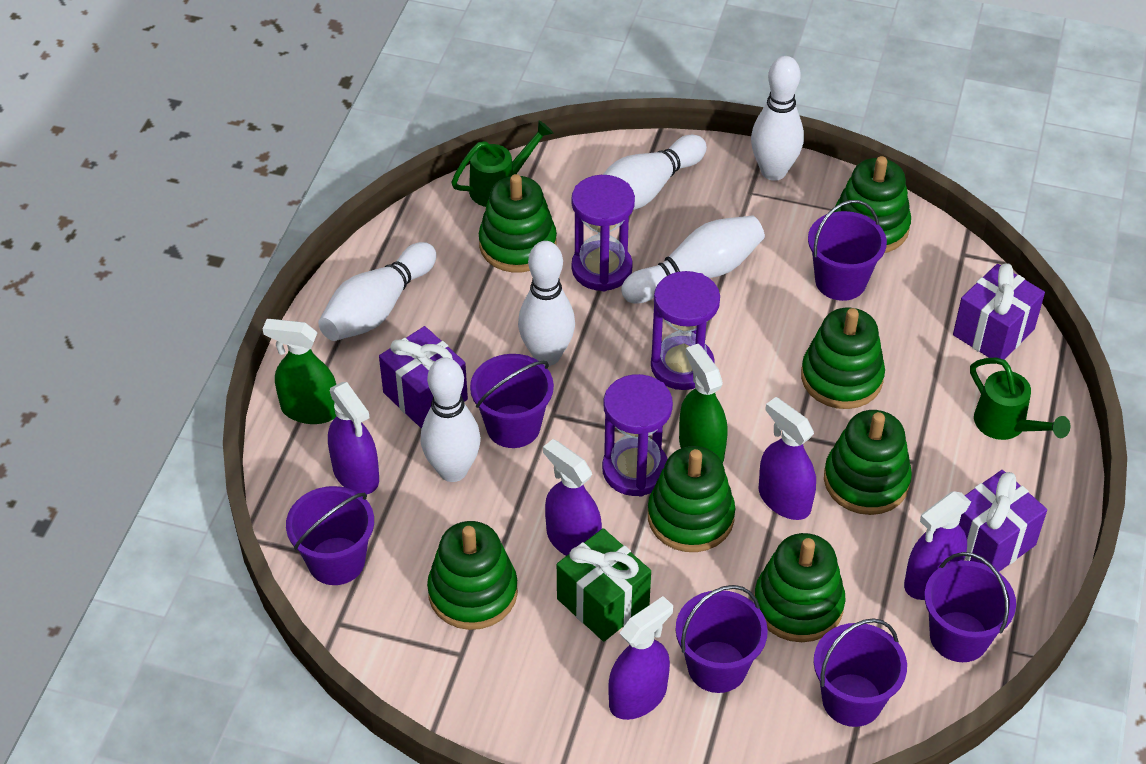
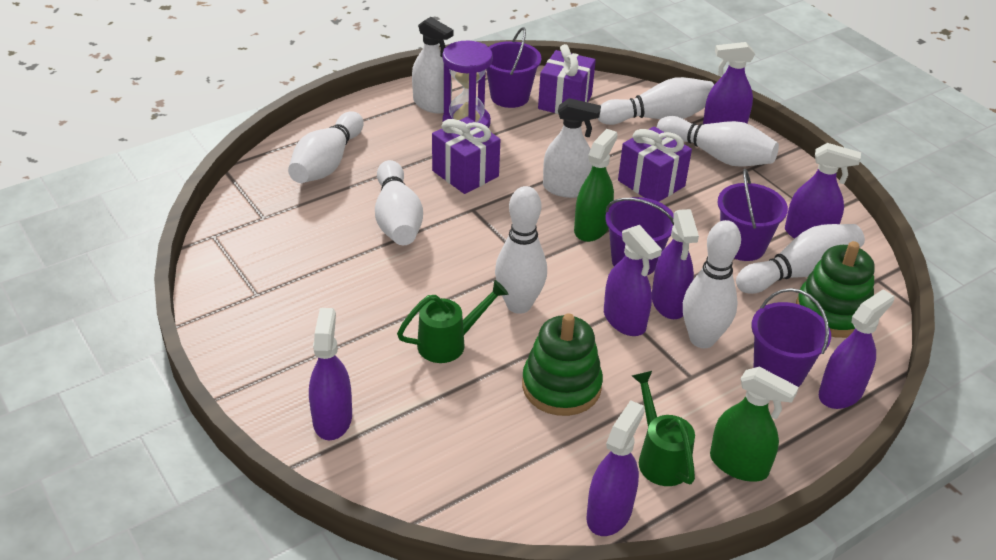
green gift: 1 -> 0
green stacking toy: 7 -> 2
purple bucket: 6 -> 4
purple hourglass: 3 -> 1
purple spray bottle: 5 -> 7
white bowling pin: 6 -> 7
white spray bottle: 0 -> 2

